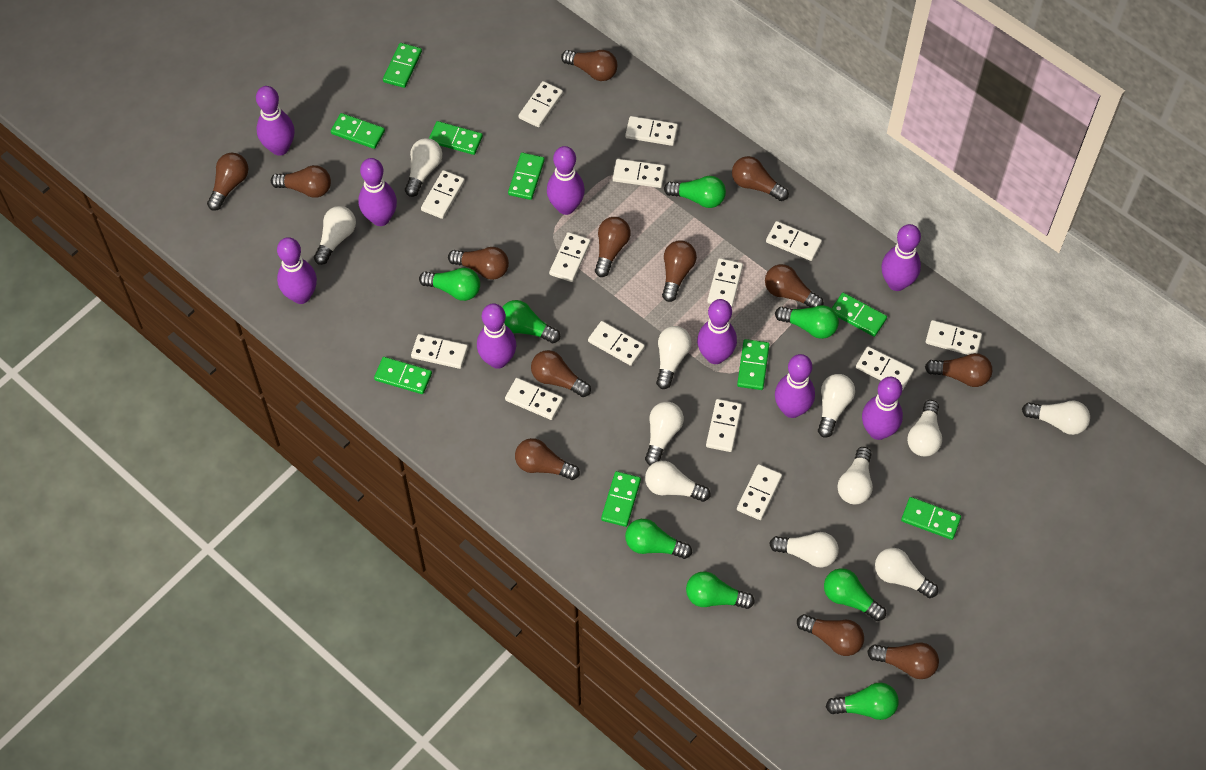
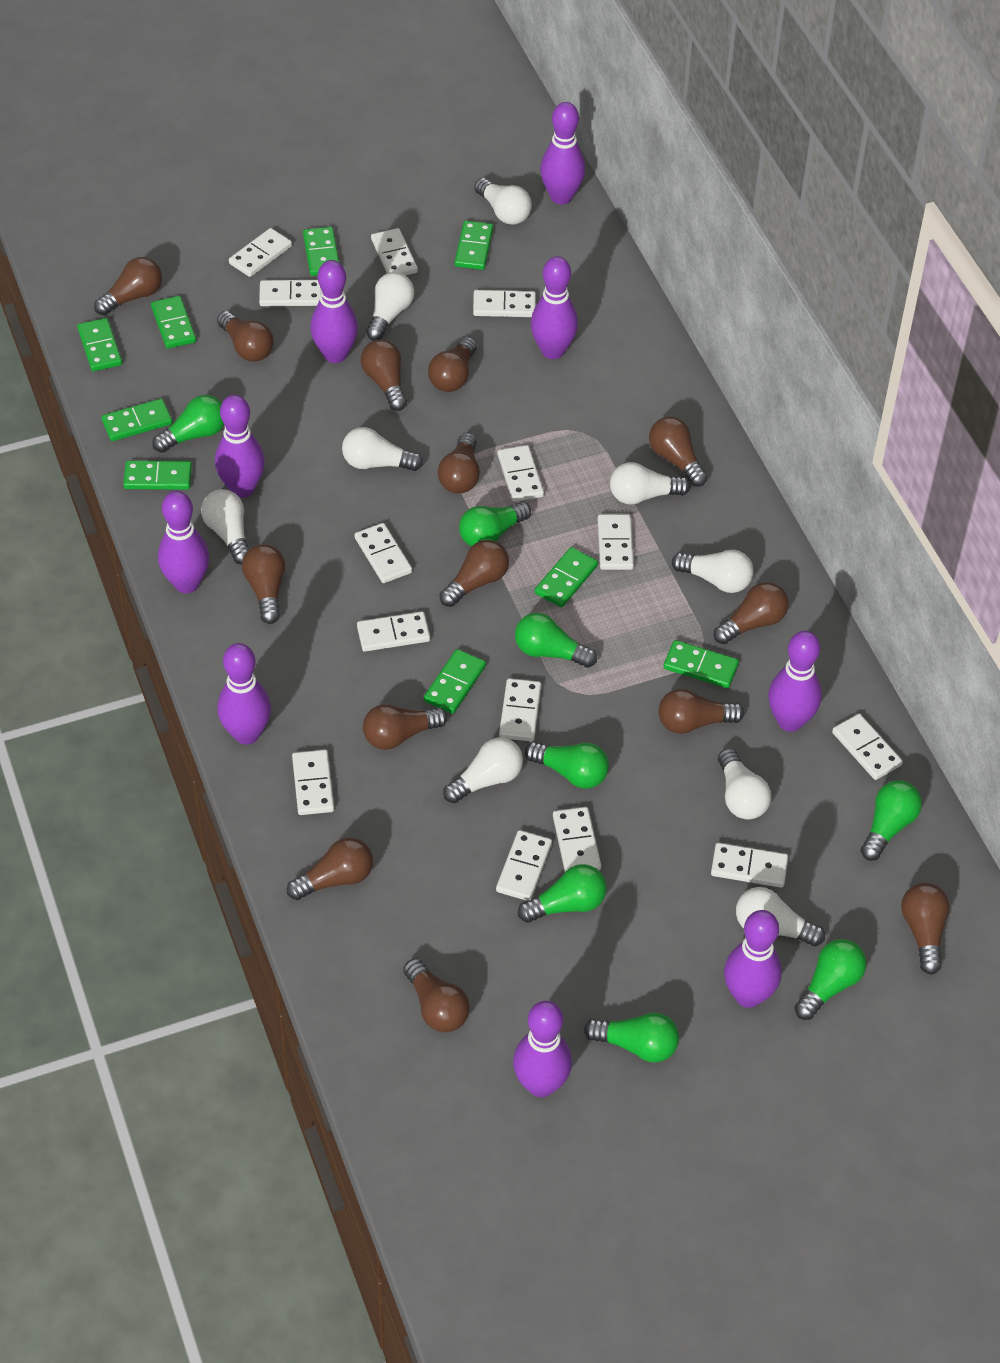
brown light bulb: 13 -> 14
white light bulb: 11 -> 9

